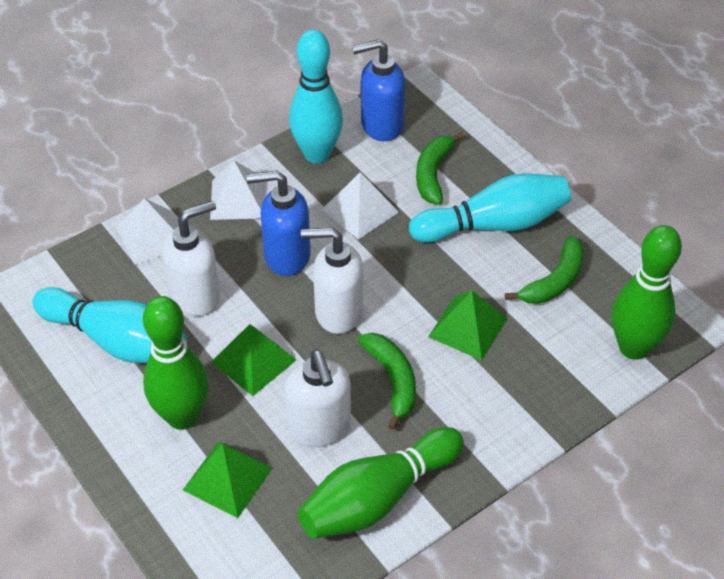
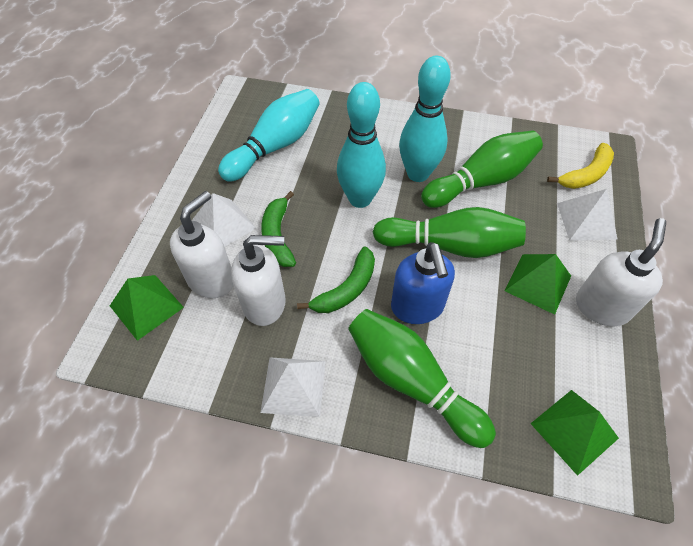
blue soap dispenser: 2 -> 1
green banana: 3 -> 2
yellow banana: 0 -> 1

